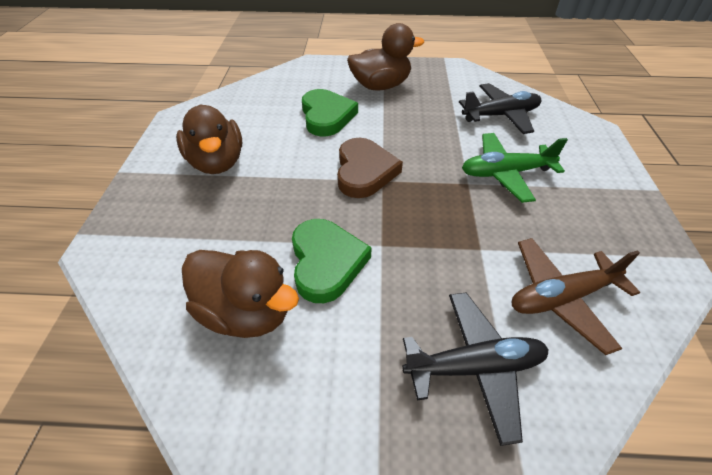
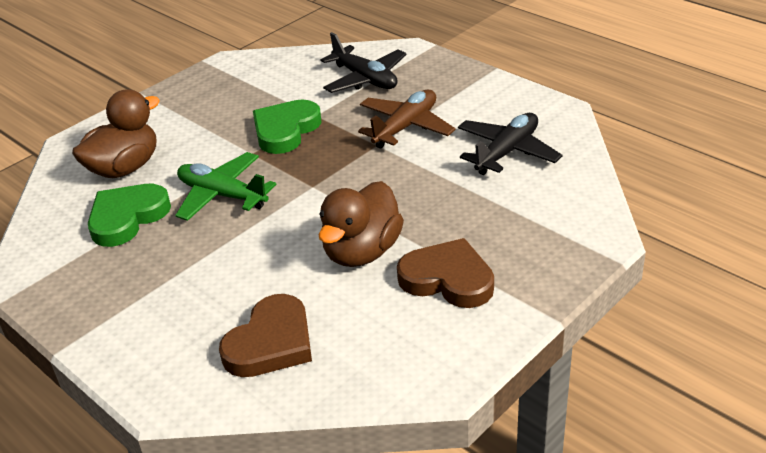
brown duck: 3 -> 2
brown heart: 1 -> 2

